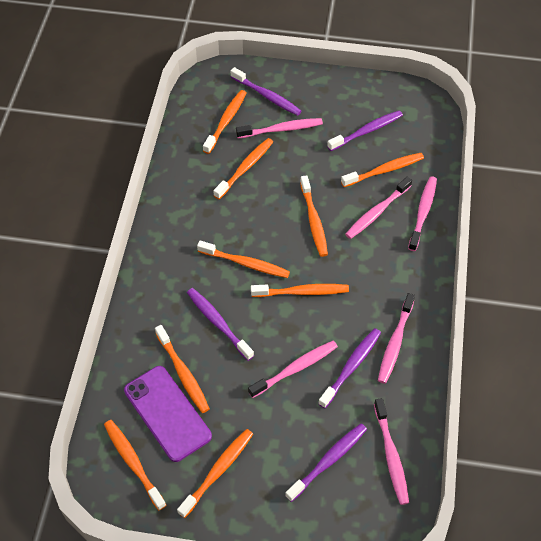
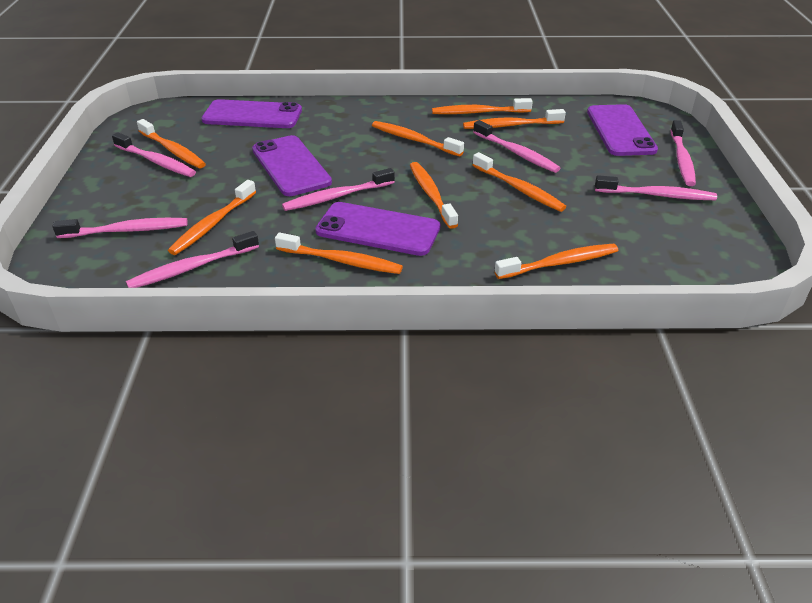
pink toothbrush: 6 -> 7
purple phone: 1 -> 4
purple toothbrush: 5 -> 0

